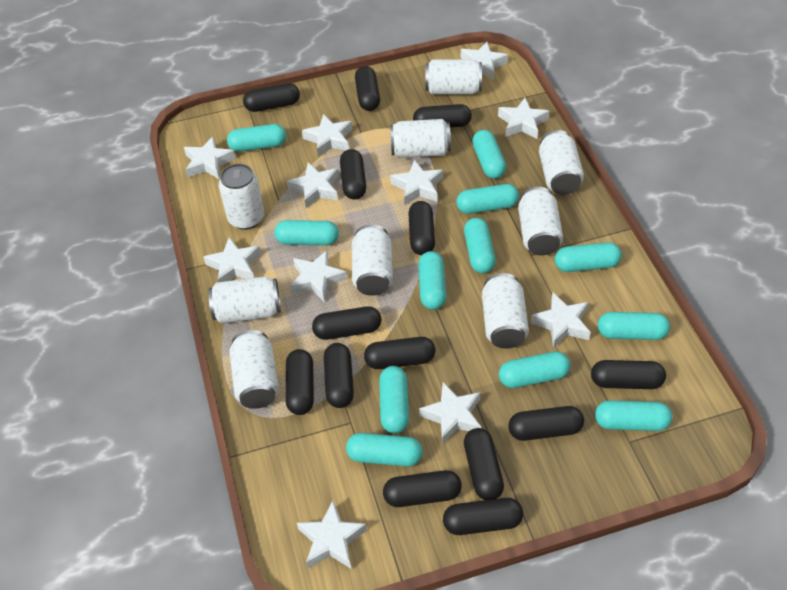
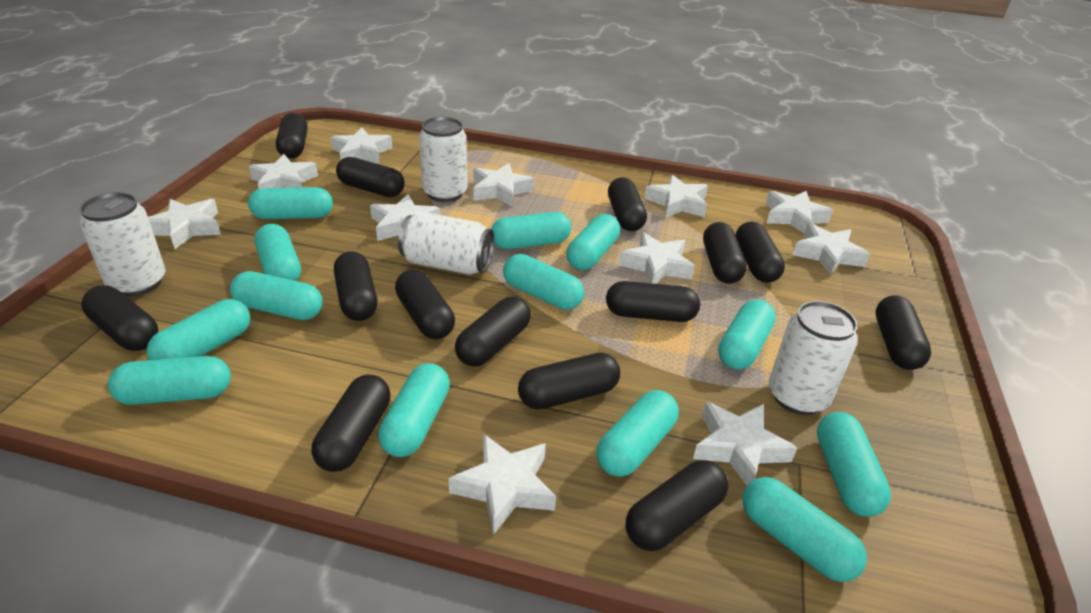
turquoise capsule: 12 -> 13
white can: 9 -> 4

